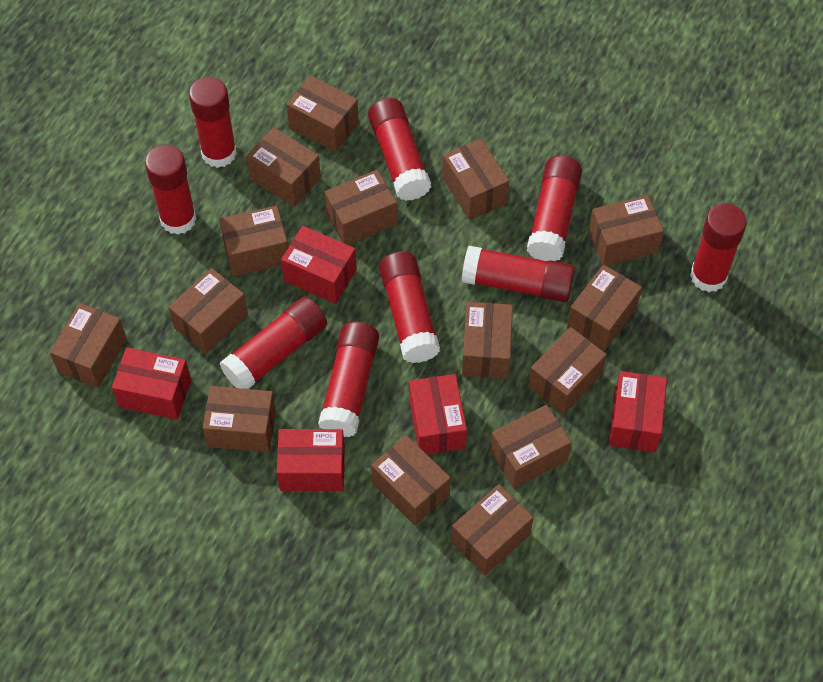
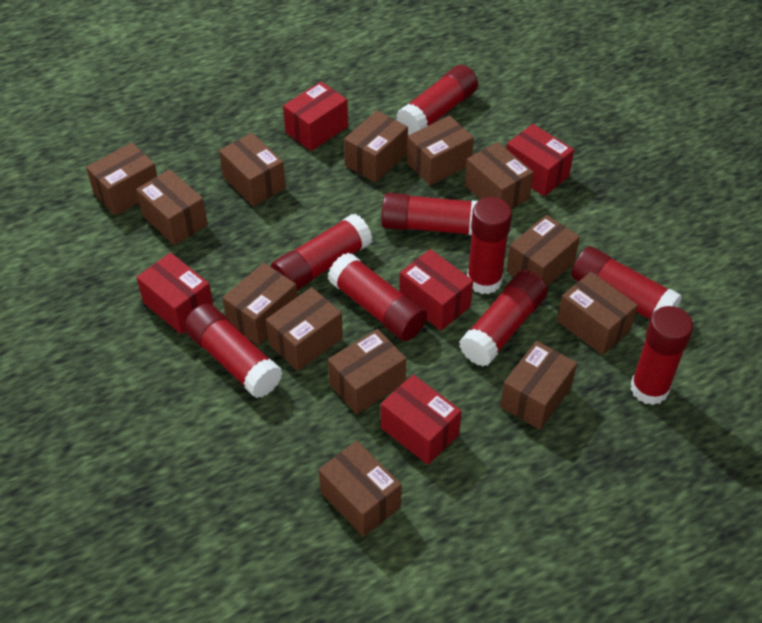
brown box: 15 -> 13

